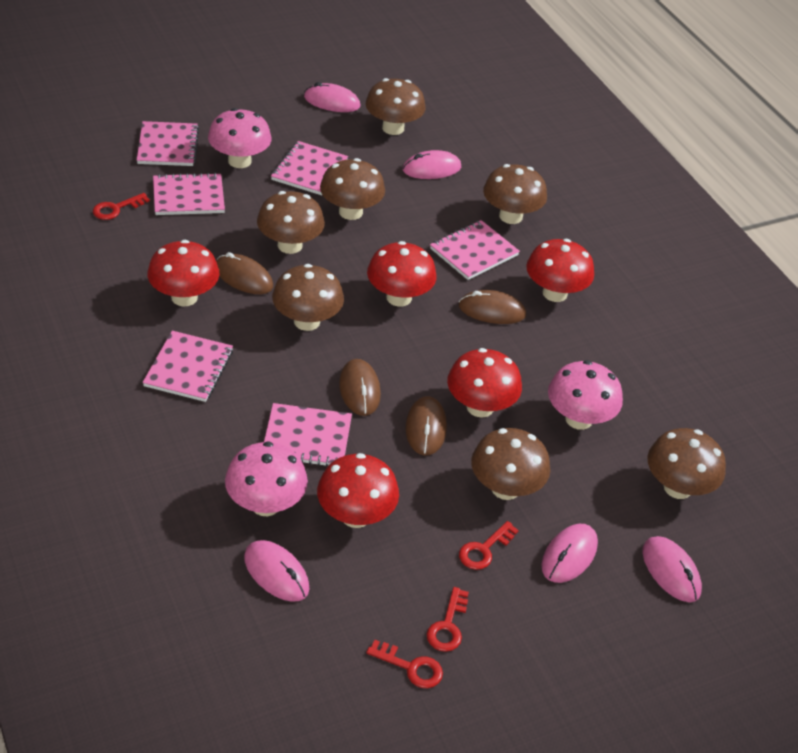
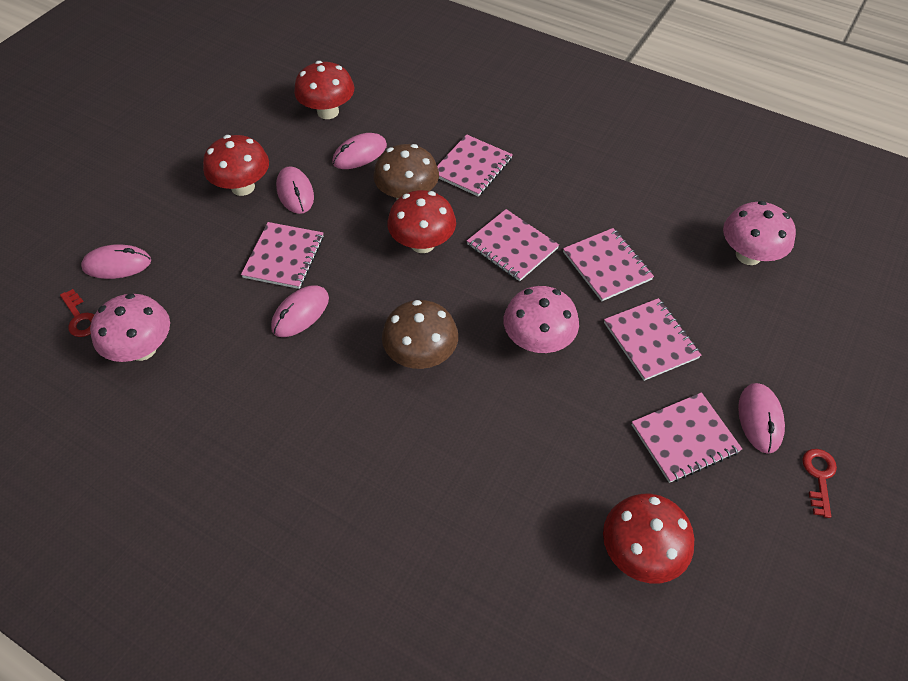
brown mouse: 4 -> 0
brown mushroom: 7 -> 2
red key: 4 -> 2
red mushroom: 5 -> 4

